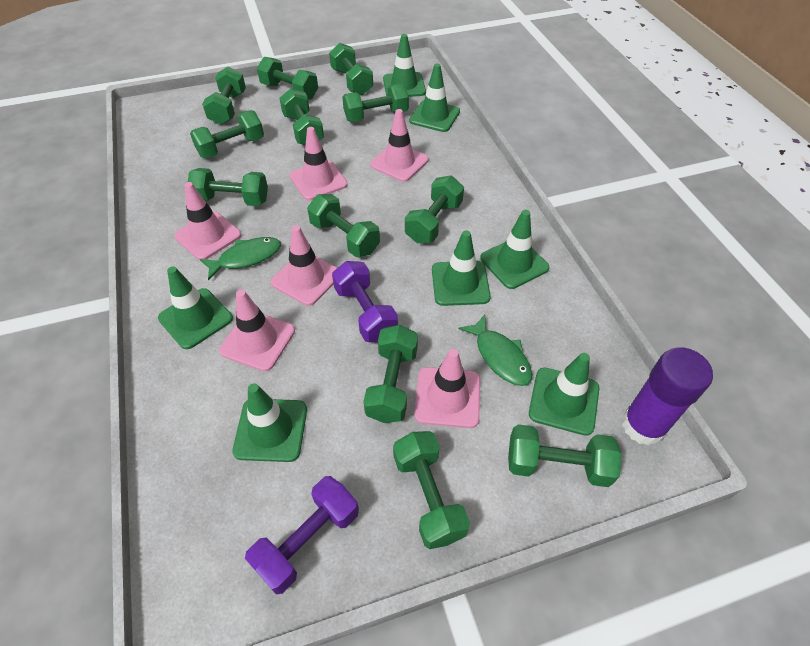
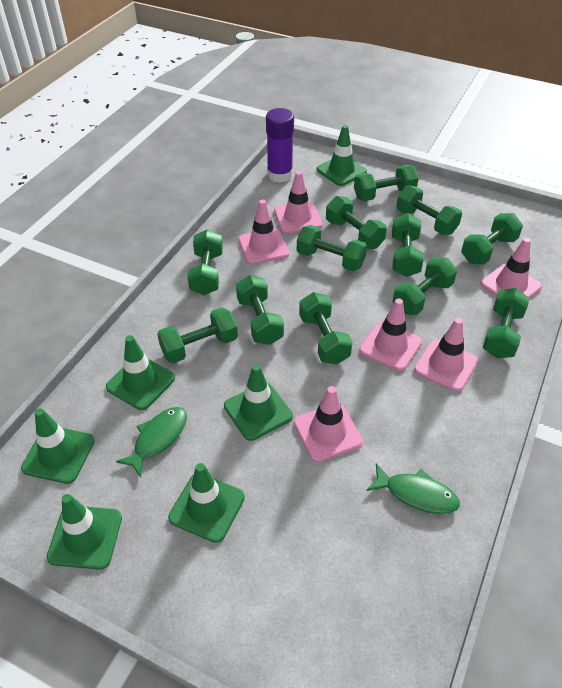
green traffic cone: 7 -> 6
purple dumbbell: 2 -> 0

